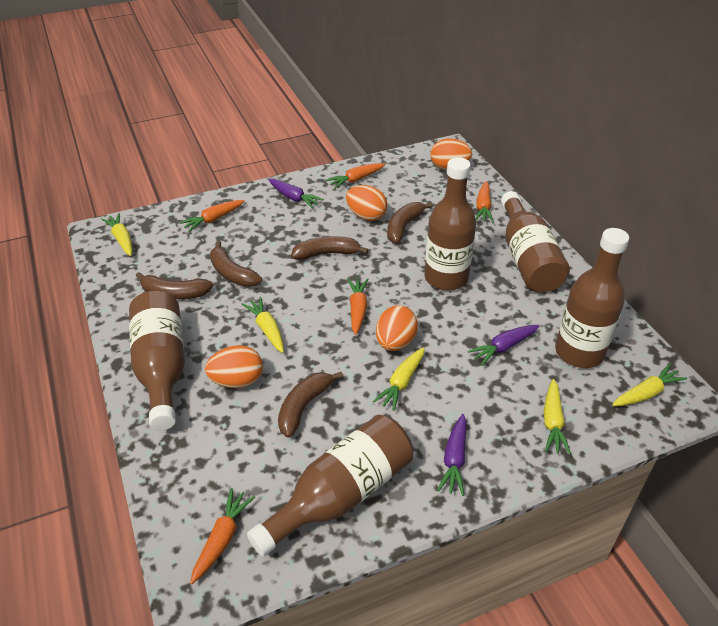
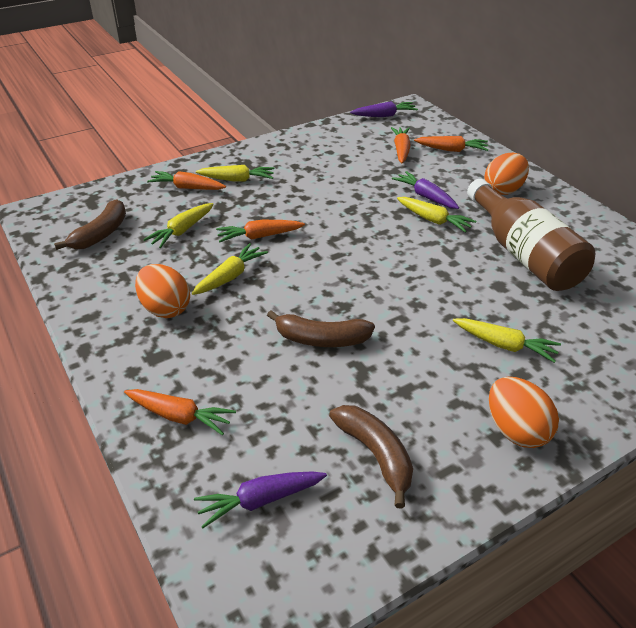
brown banana: 5 -> 3
brown bottle: 5 -> 1
orange egg: 4 -> 3

